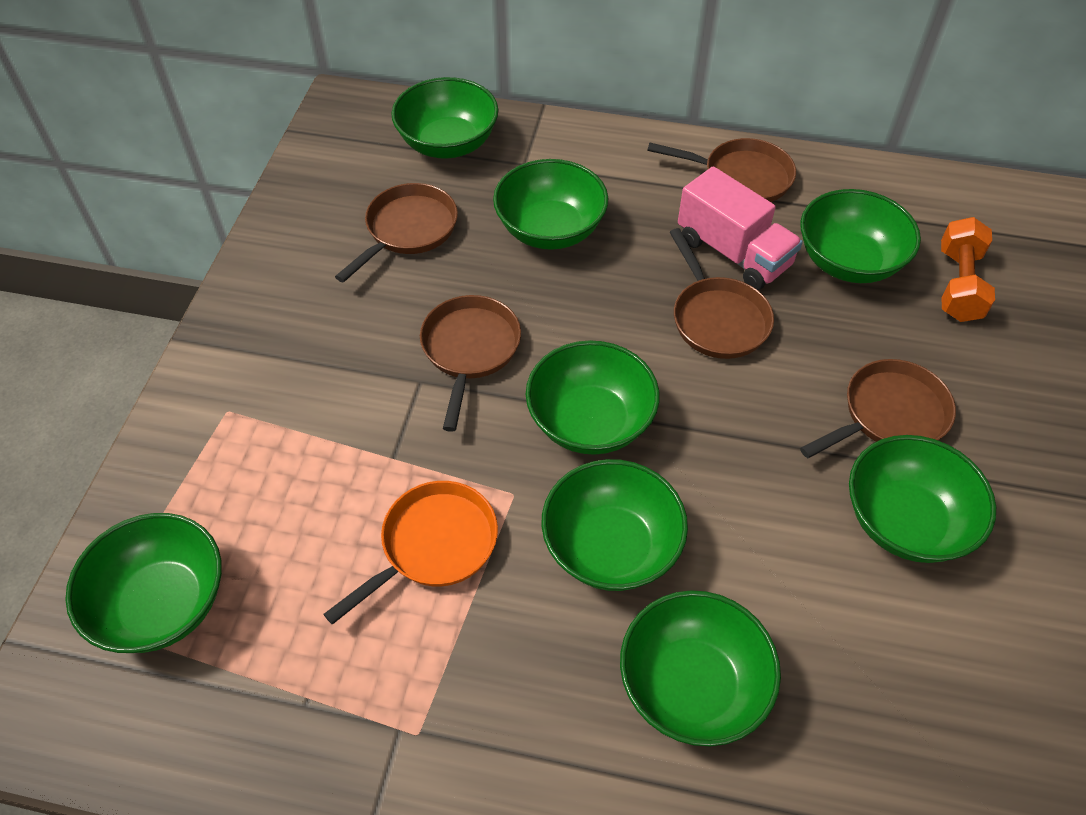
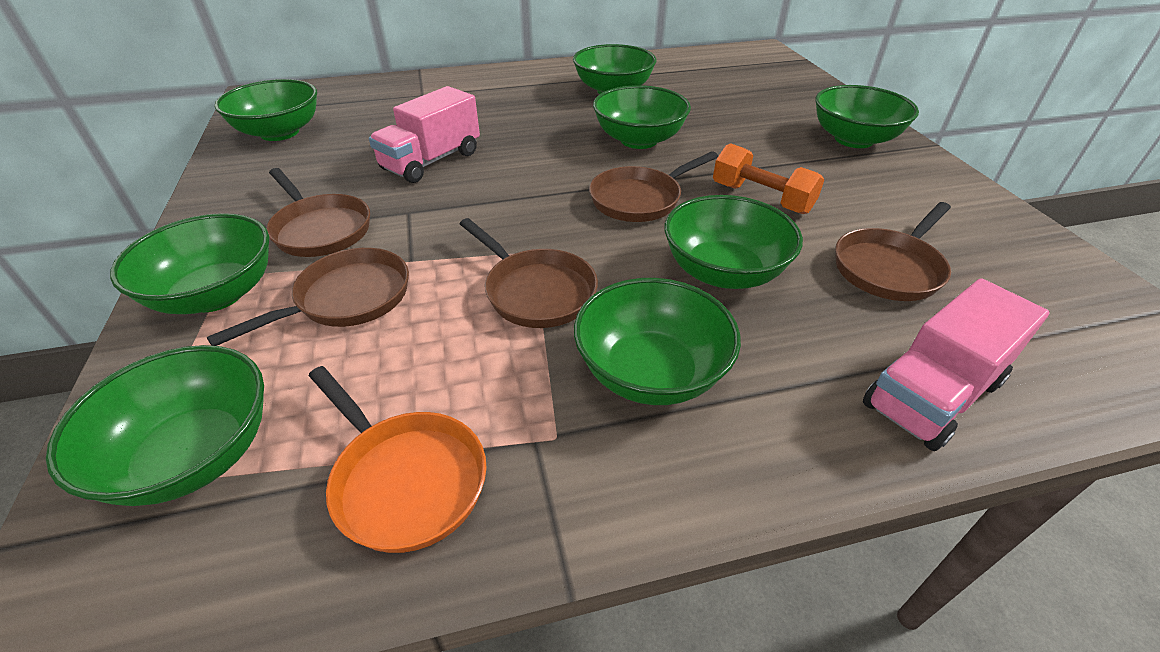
pink truck: 1 -> 2

